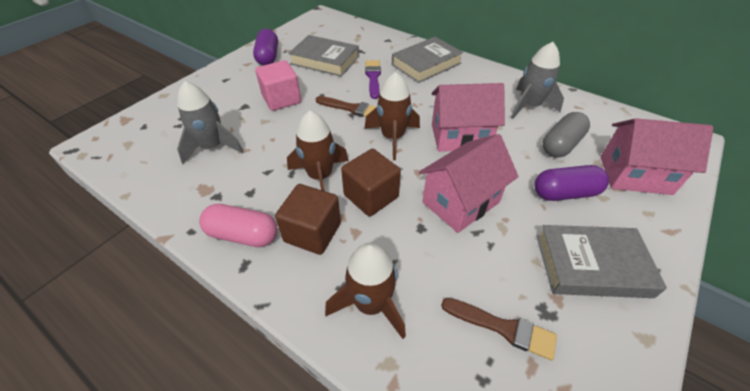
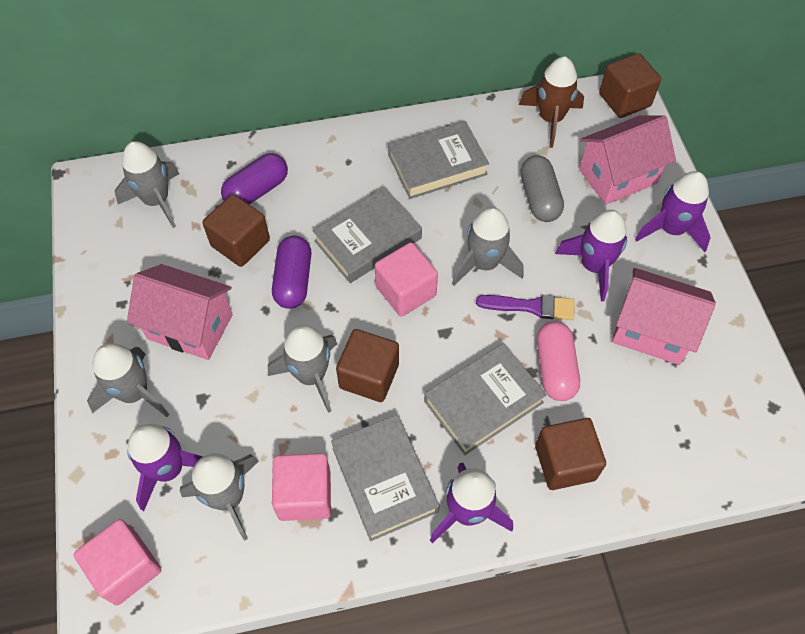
brown brush: 2 -> 0
brown cube: 2 -> 4
brown rocket: 3 -> 1
grey book: 3 -> 4
grey rocket: 2 -> 5
pink cube: 1 -> 3
purple rocket: 0 -> 4

